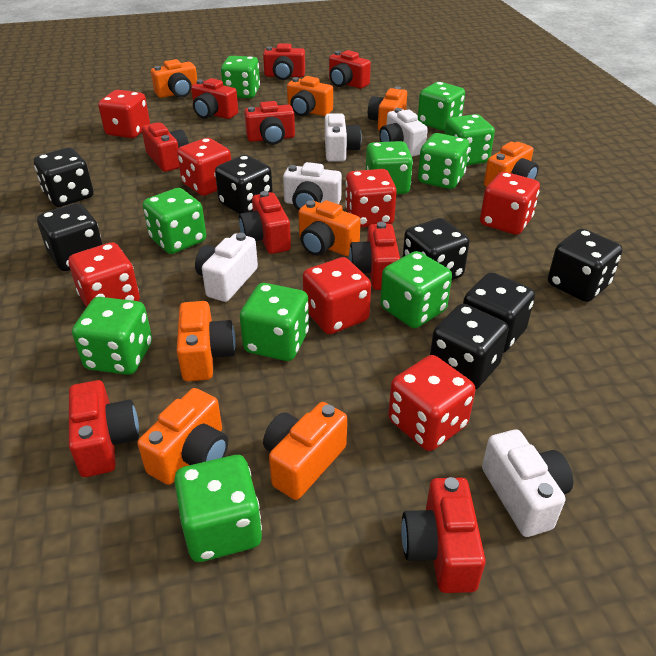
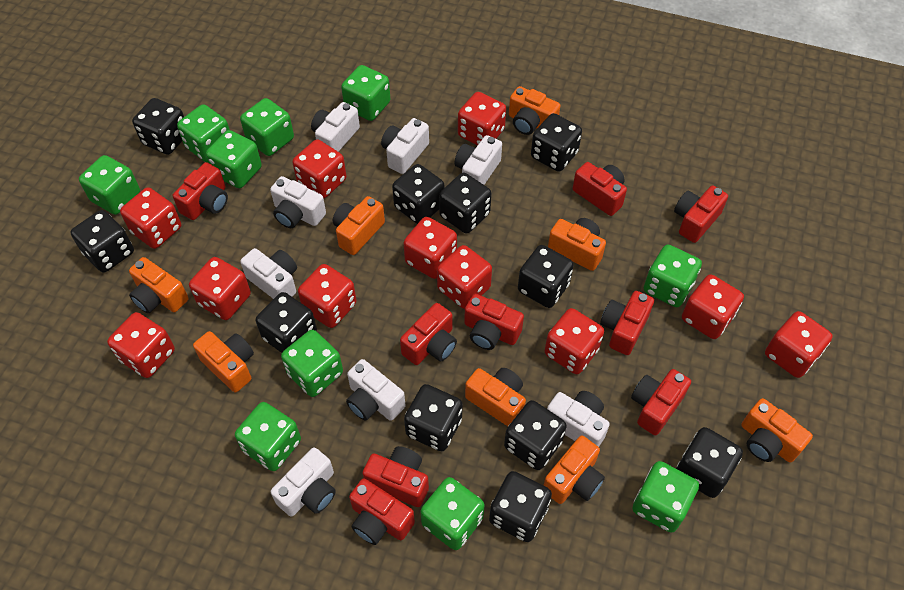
black dice: 7 -> 11
red dice: 7 -> 11
white camera: 5 -> 8

